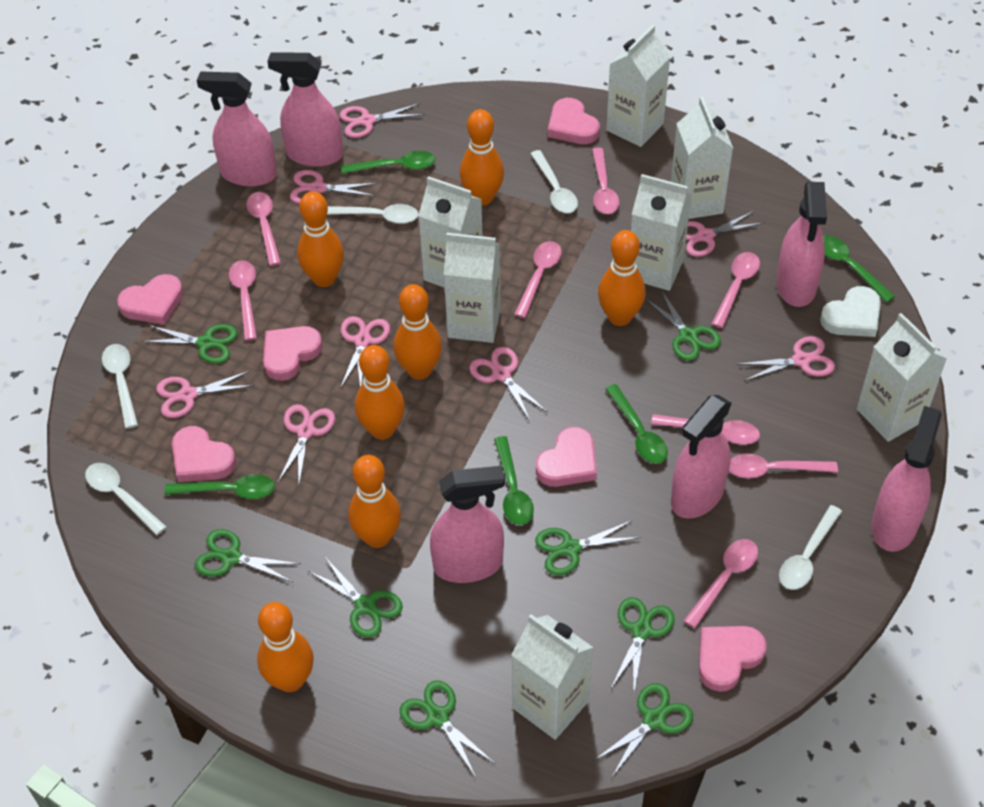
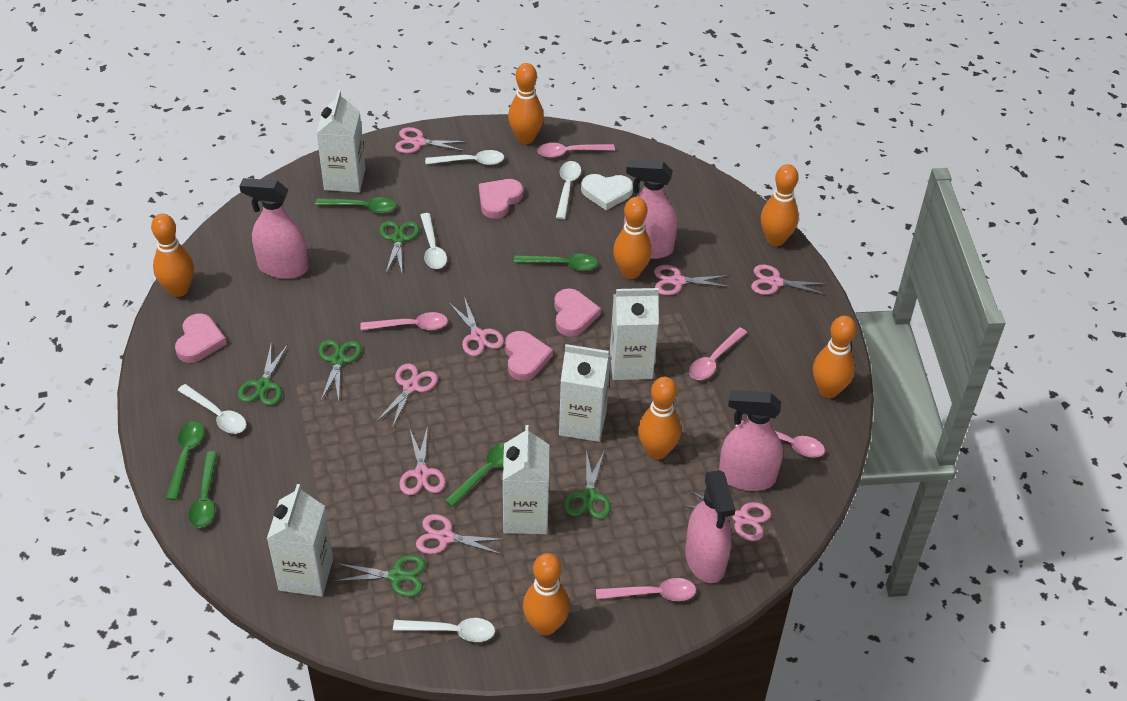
green scissors: 8 -> 5
pink heart: 6 -> 4
pink spoon: 8 -> 5
pink spray bottle: 6 -> 4
white carton: 7 -> 5

